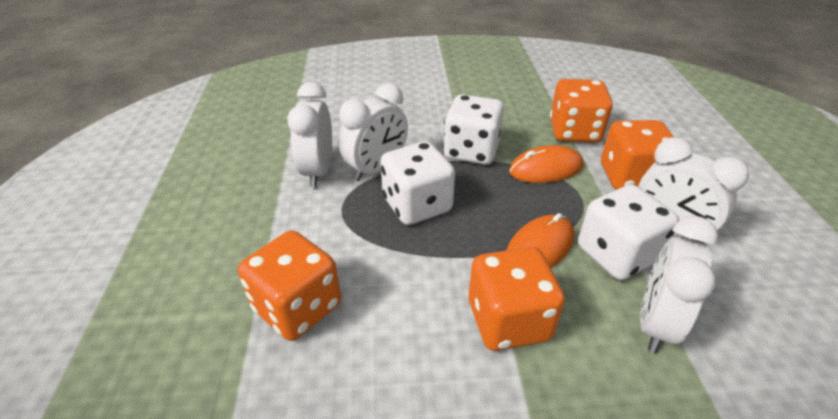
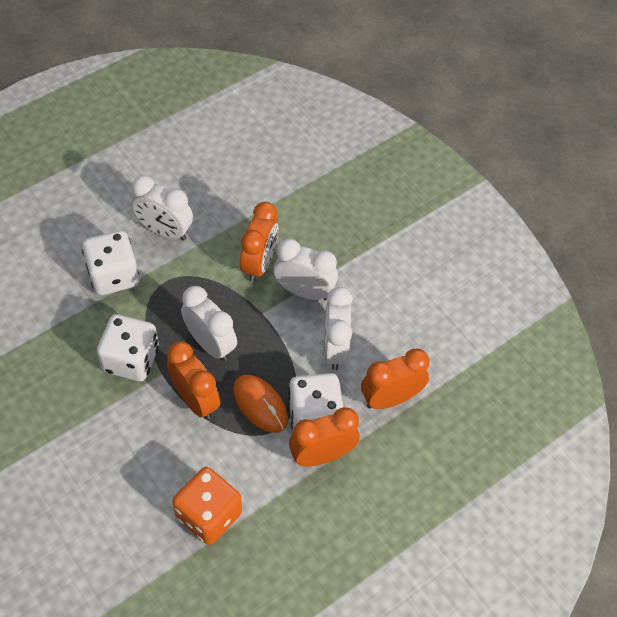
orange clock: 0 -> 4
orange dice: 4 -> 1
orange mouse: 2 -> 1

